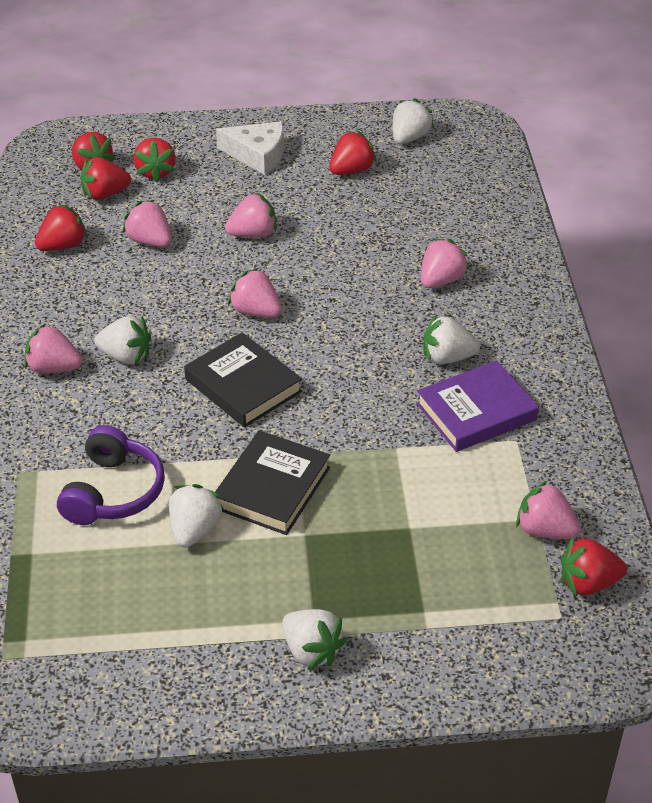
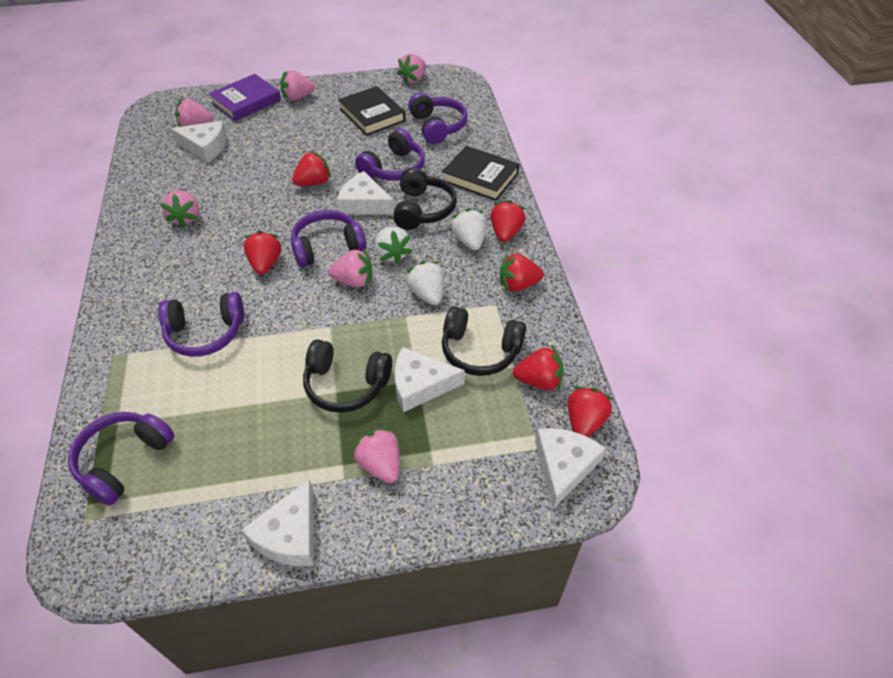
black headphones: 0 -> 3
purple headphones: 1 -> 5
white cheese: 1 -> 5
white strawberry: 5 -> 3

